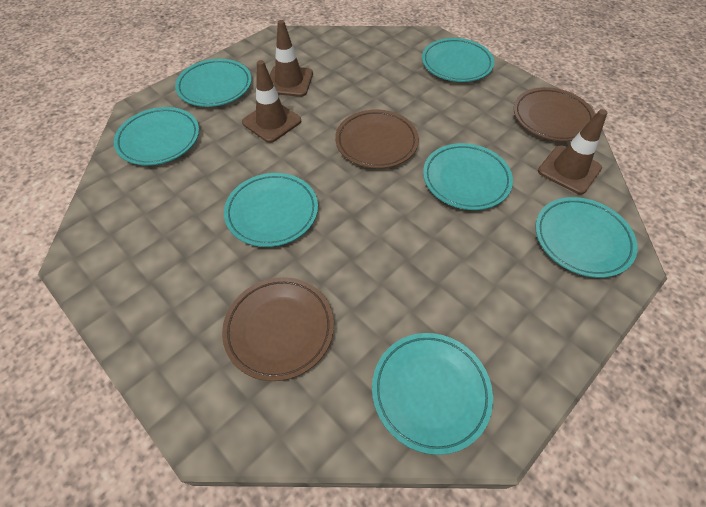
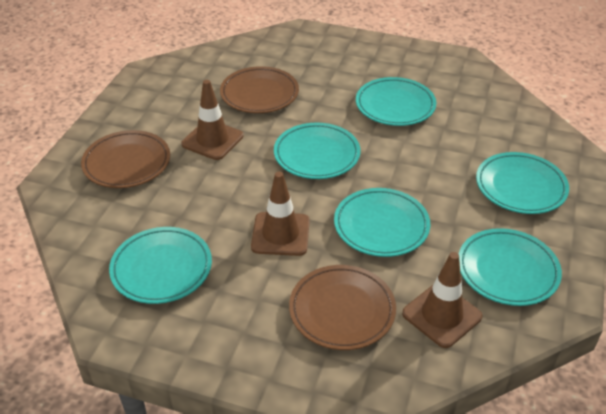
turquoise plate: 7 -> 6

